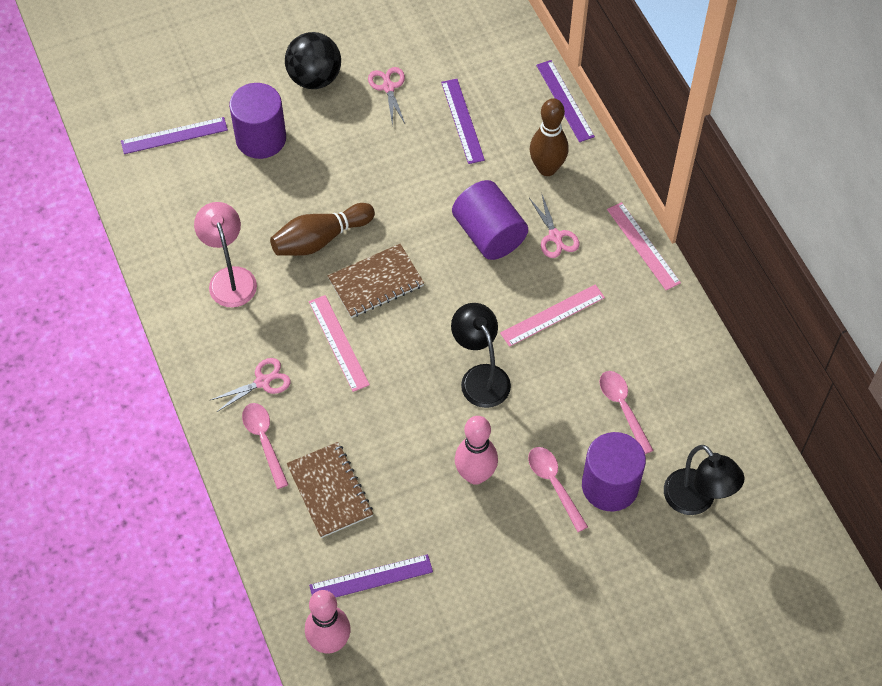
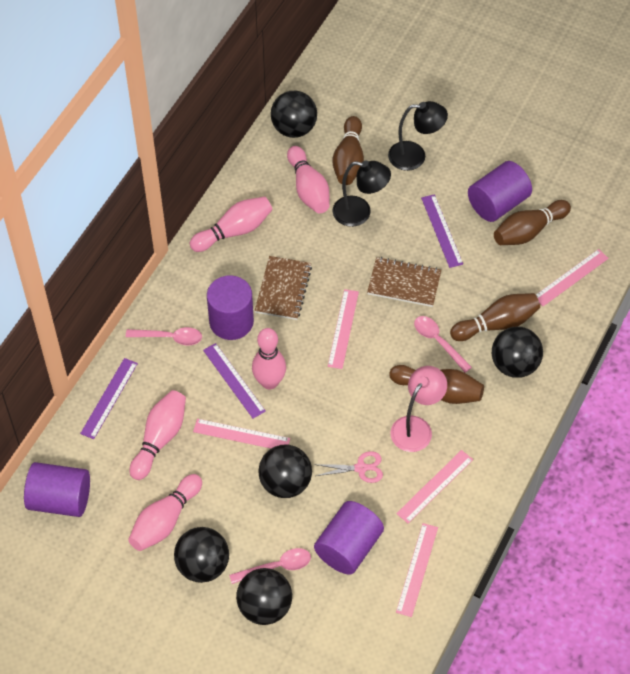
black ball: 1 -> 5
brown bowling pin: 2 -> 4
pink bowling pin: 2 -> 5
pink ruler: 3 -> 5
pink scissors: 3 -> 1
purple cylinder: 3 -> 4
purple ruler: 4 -> 3

